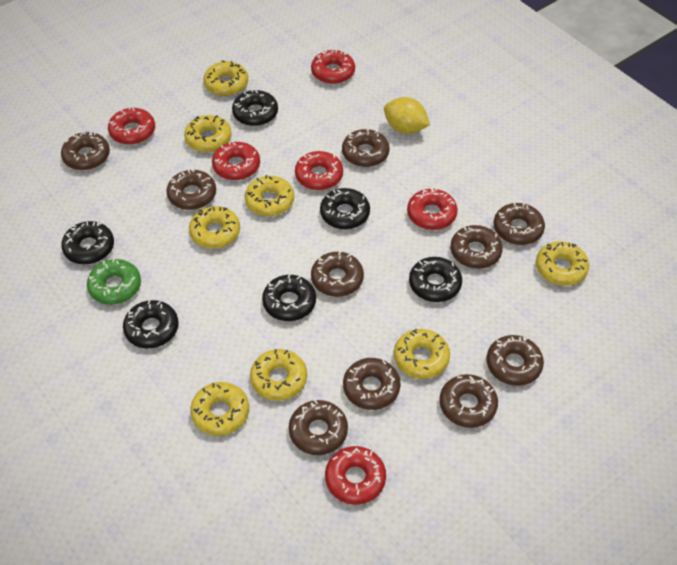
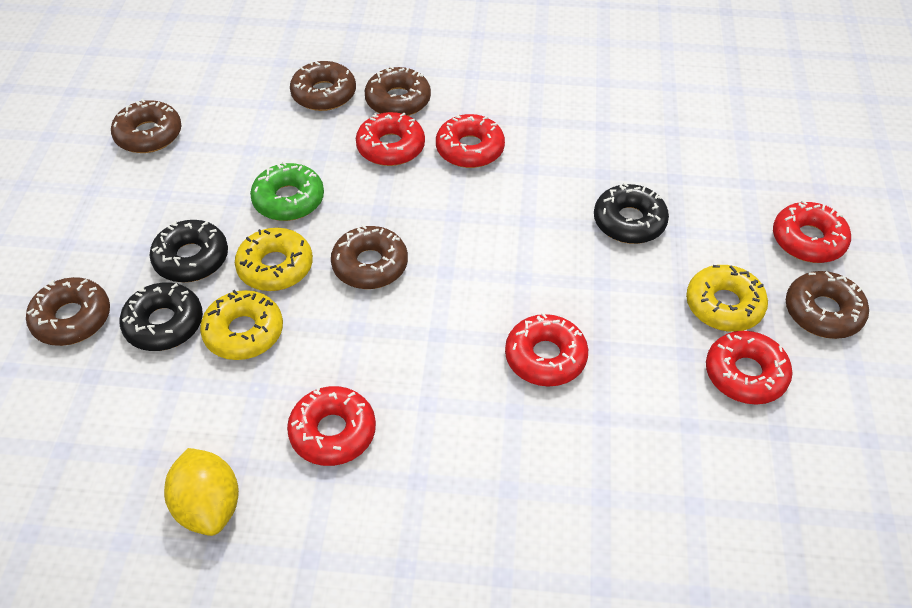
black donut: 6 -> 3
brown donut: 10 -> 6
yellow donut: 8 -> 3

